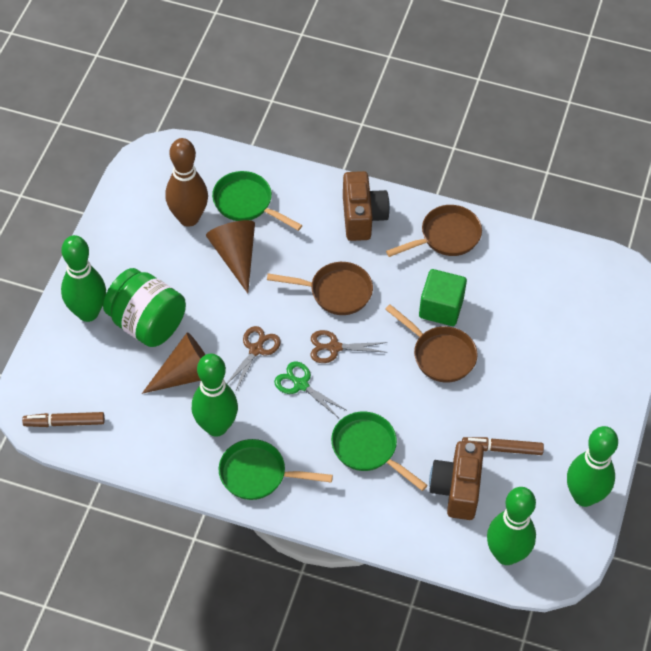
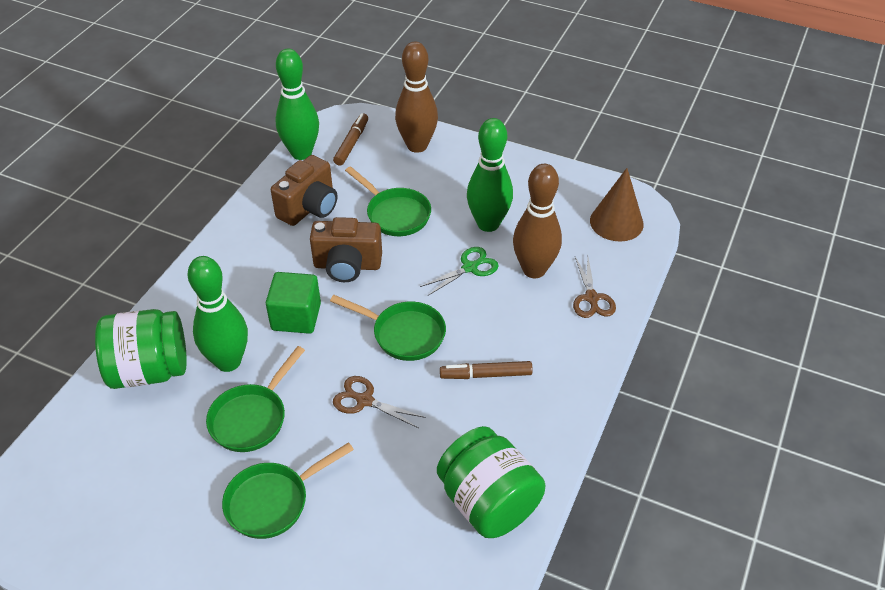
brown bowling pin: 1 -> 2
brown cone: 2 -> 1
brown pan: 3 -> 0
green bowling pin: 4 -> 3
green jar: 1 -> 2
green pan: 3 -> 4

